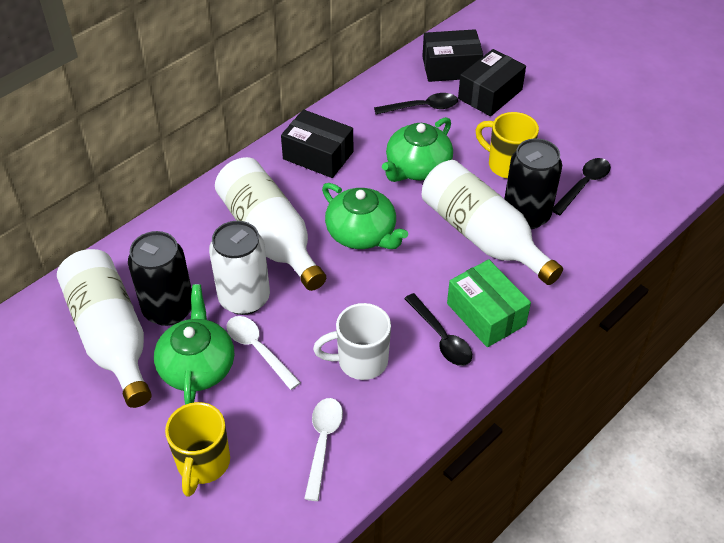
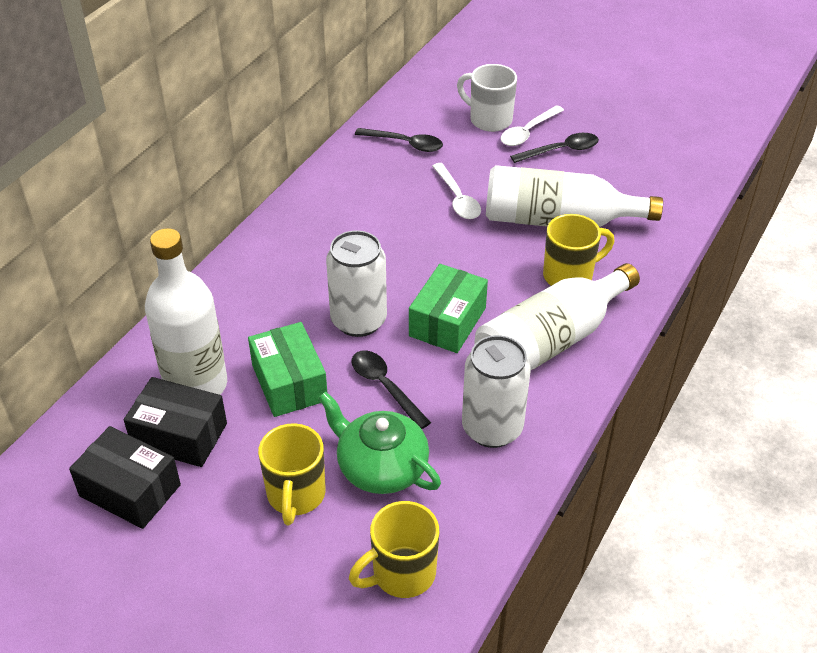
black box: 3 -> 2
black can: 2 -> 0
green box: 1 -> 2
green teapot: 3 -> 1
white can: 1 -> 2
yellow mug: 2 -> 3

